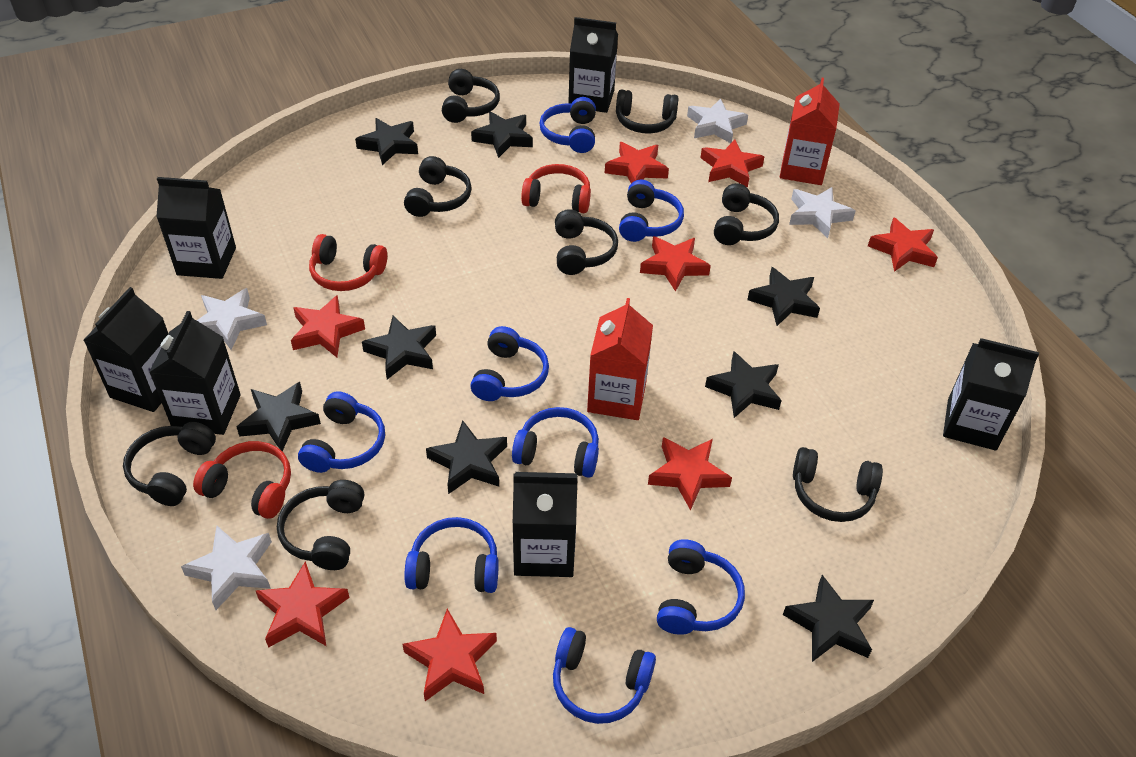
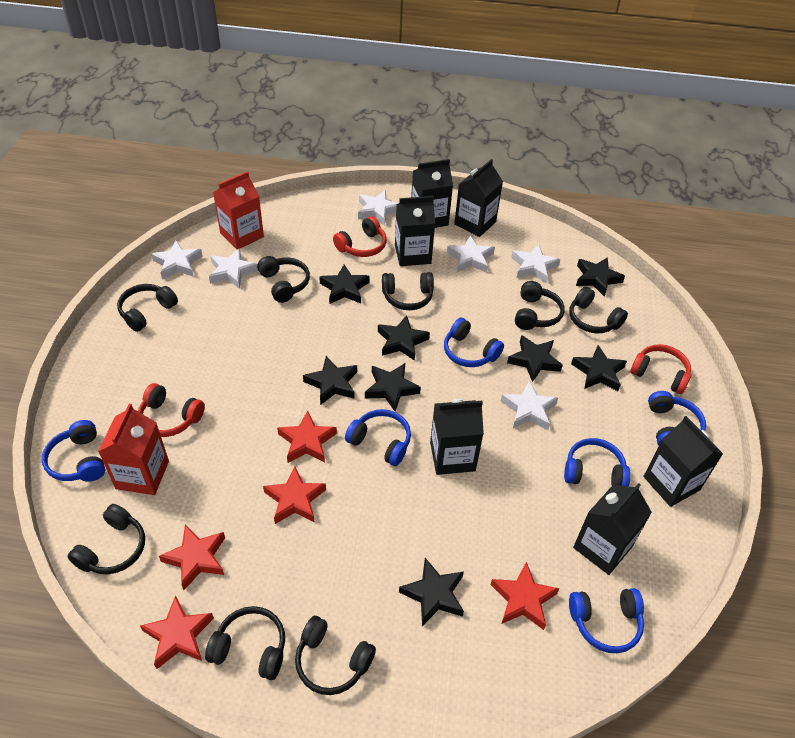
blue headphones: 8 -> 6
red star: 8 -> 5
white star: 4 -> 6

